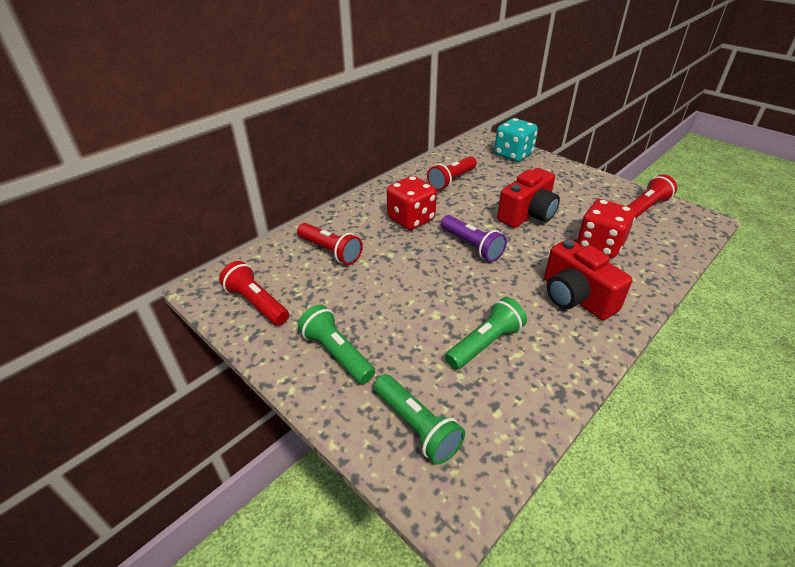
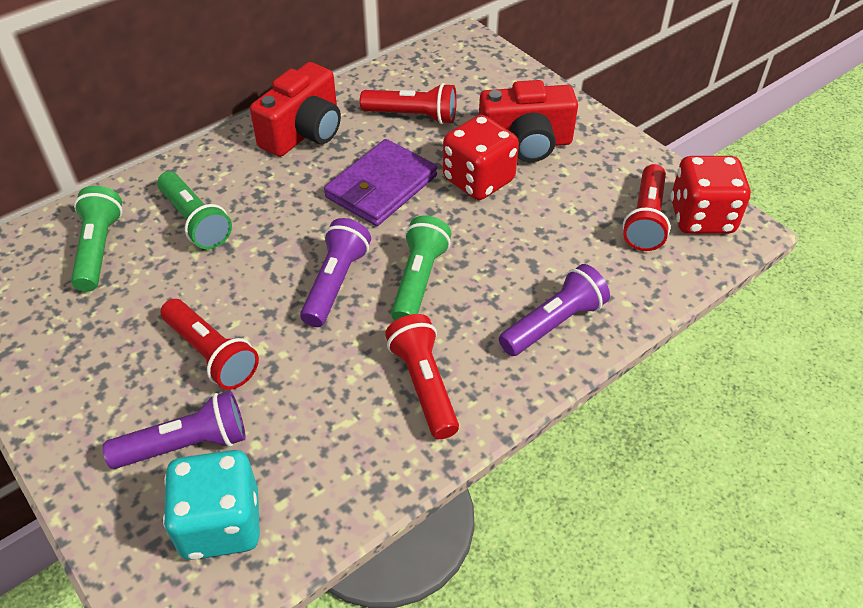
purple flashlight: 1 -> 3
purple wallet: 0 -> 1

